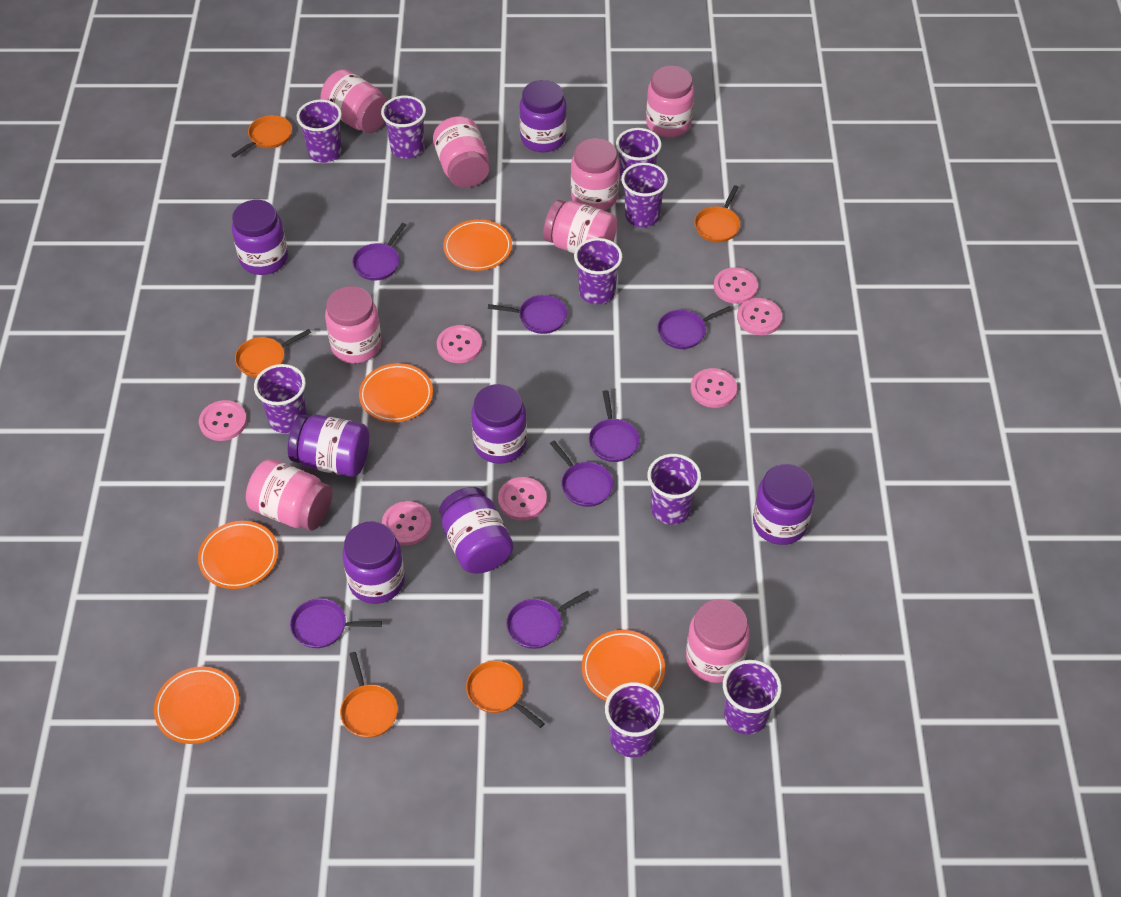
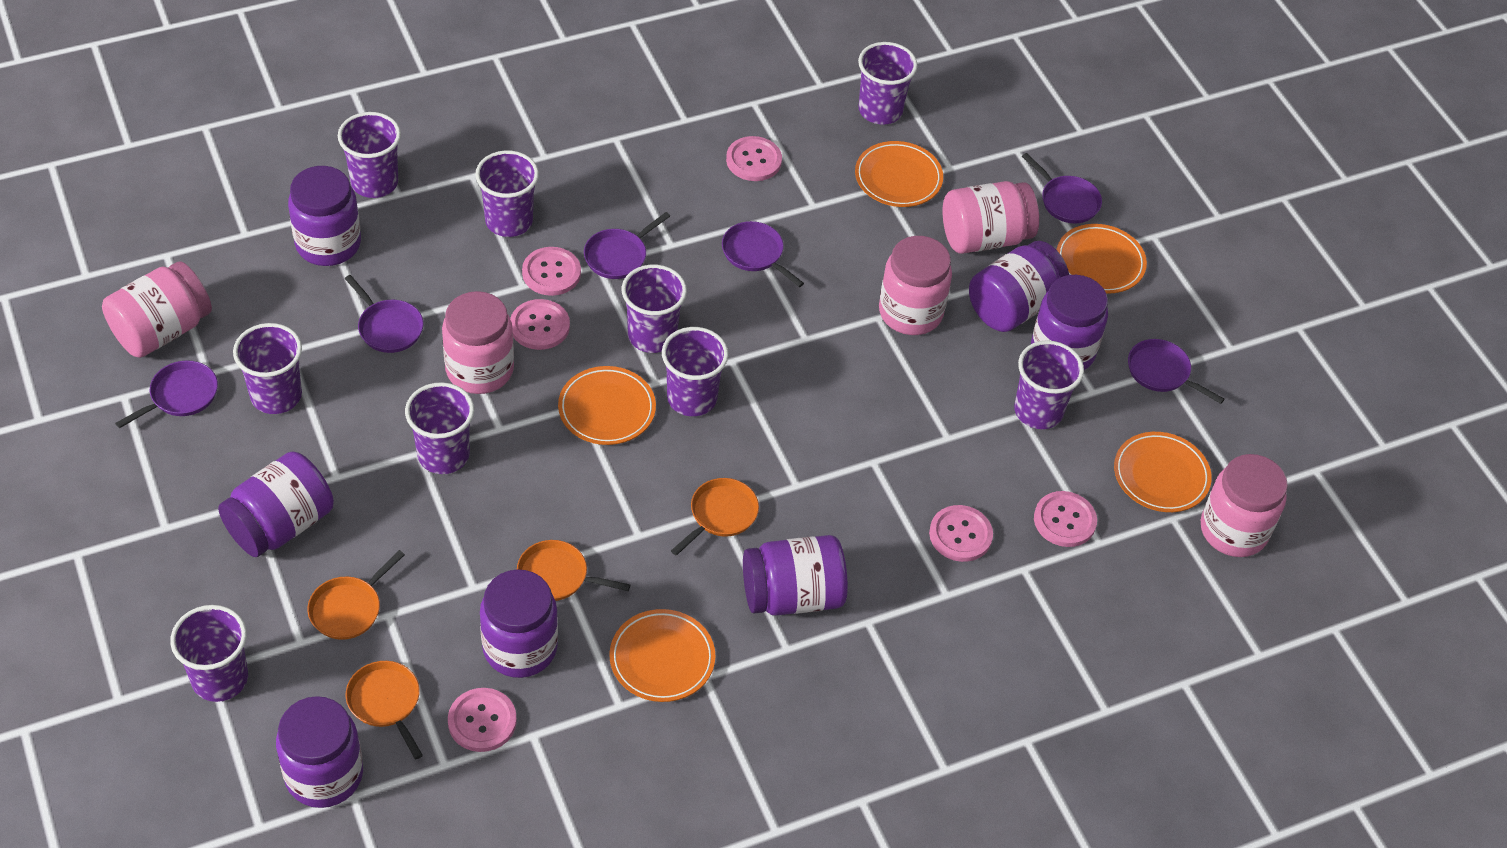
orange pan: 5 -> 4
pink button: 7 -> 6
pink jar: 8 -> 5
purple pan: 7 -> 6

